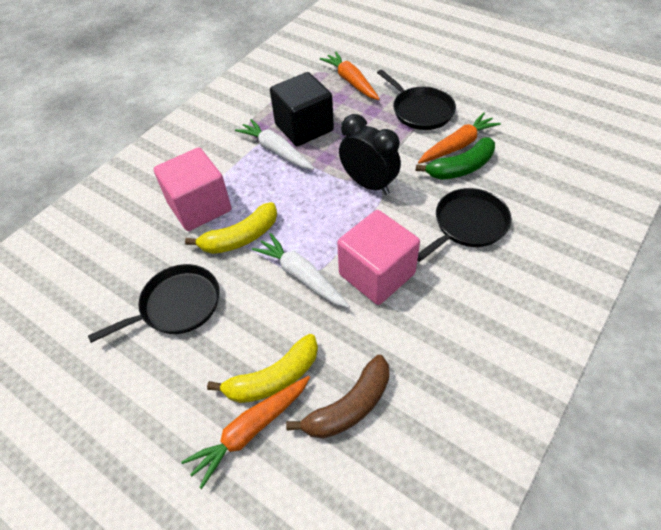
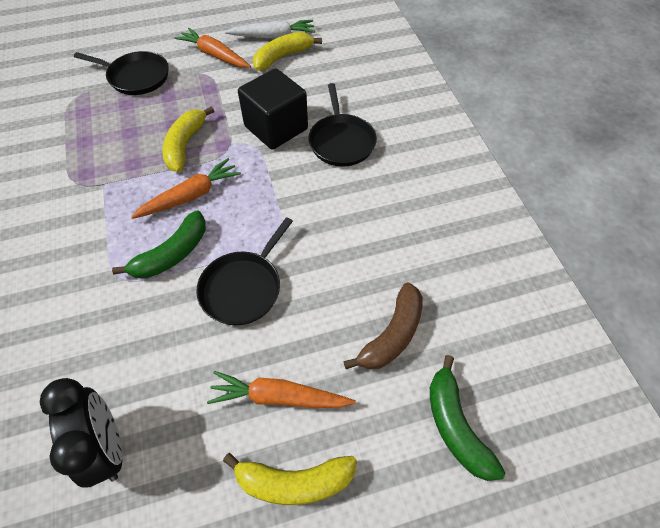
green banana: 1 -> 2
pink cube: 2 -> 0
white carrot: 2 -> 1
yellow banana: 2 -> 3

